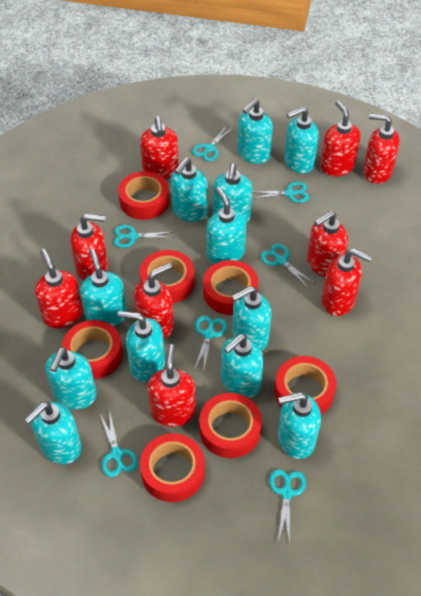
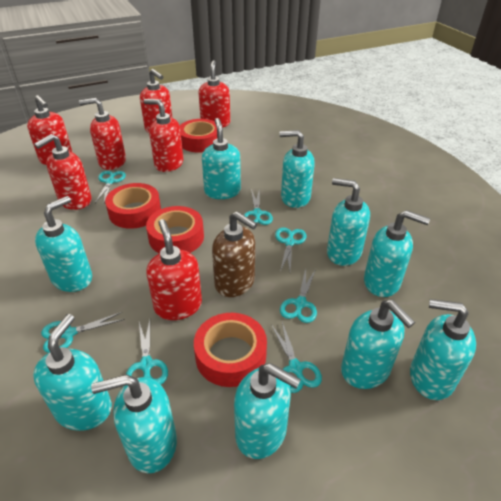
brown soap dispenser: 0 -> 1
red soap dispenser: 9 -> 7
red tape: 7 -> 4
turquoise soap dispenser: 12 -> 10

